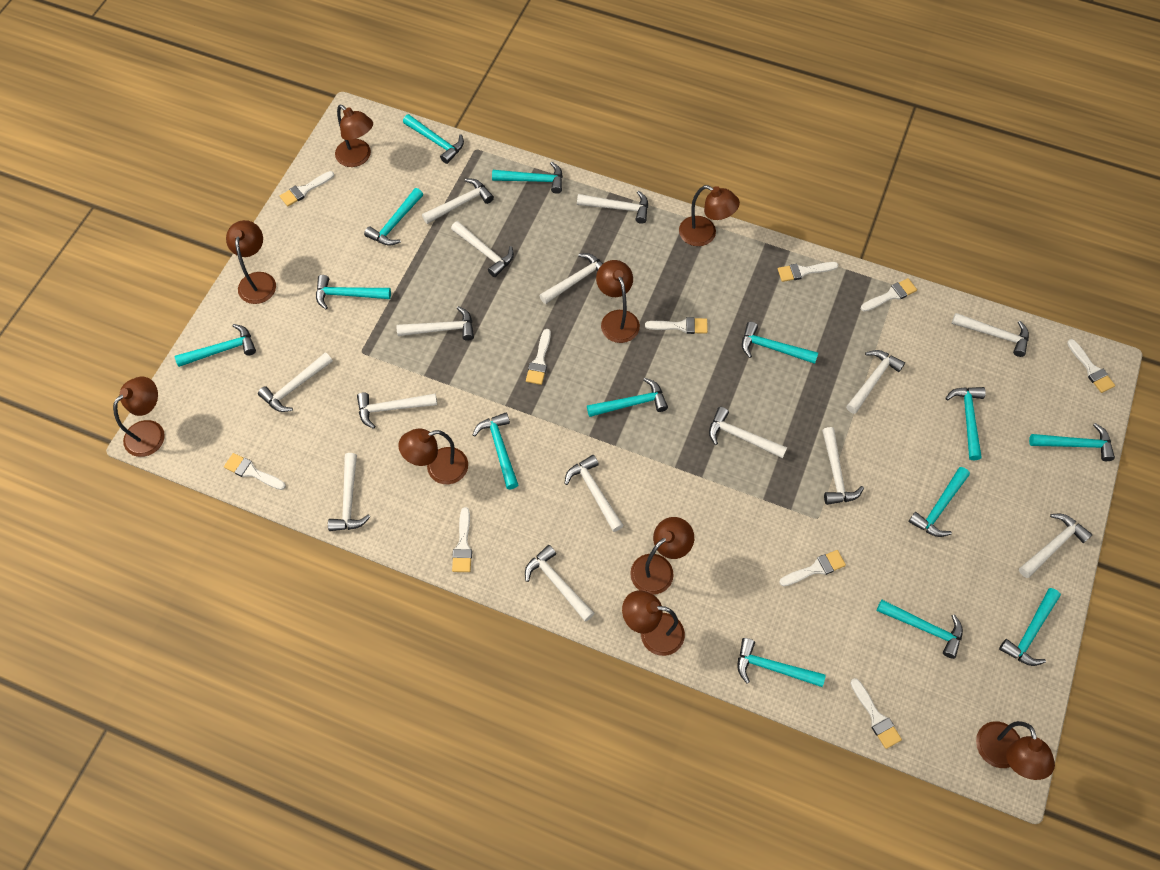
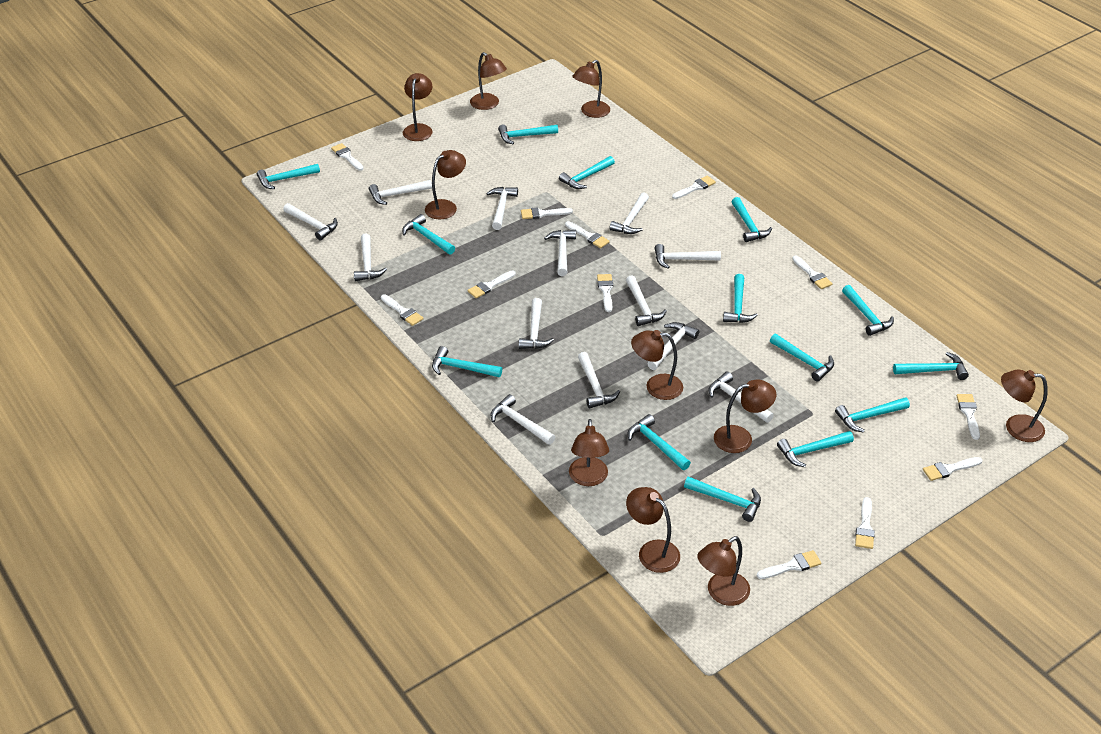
brown lamp: 9 -> 10
white brush: 10 -> 12
white hammer: 15 -> 13

